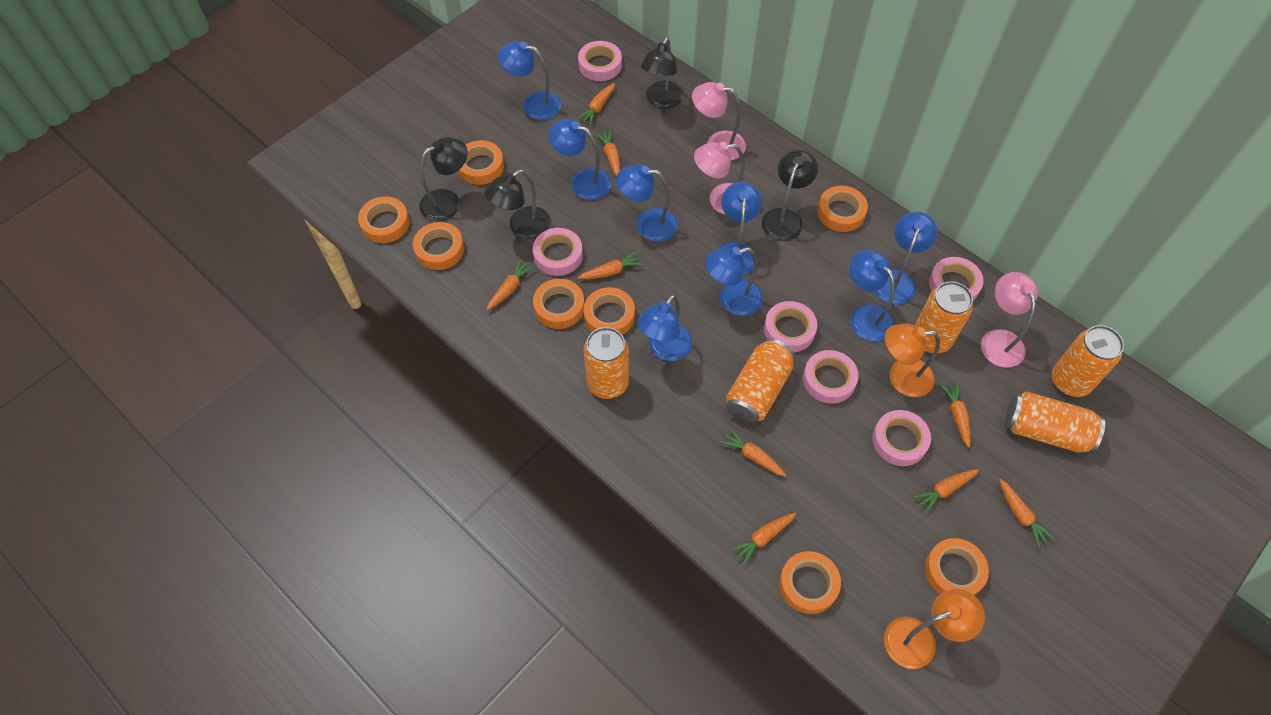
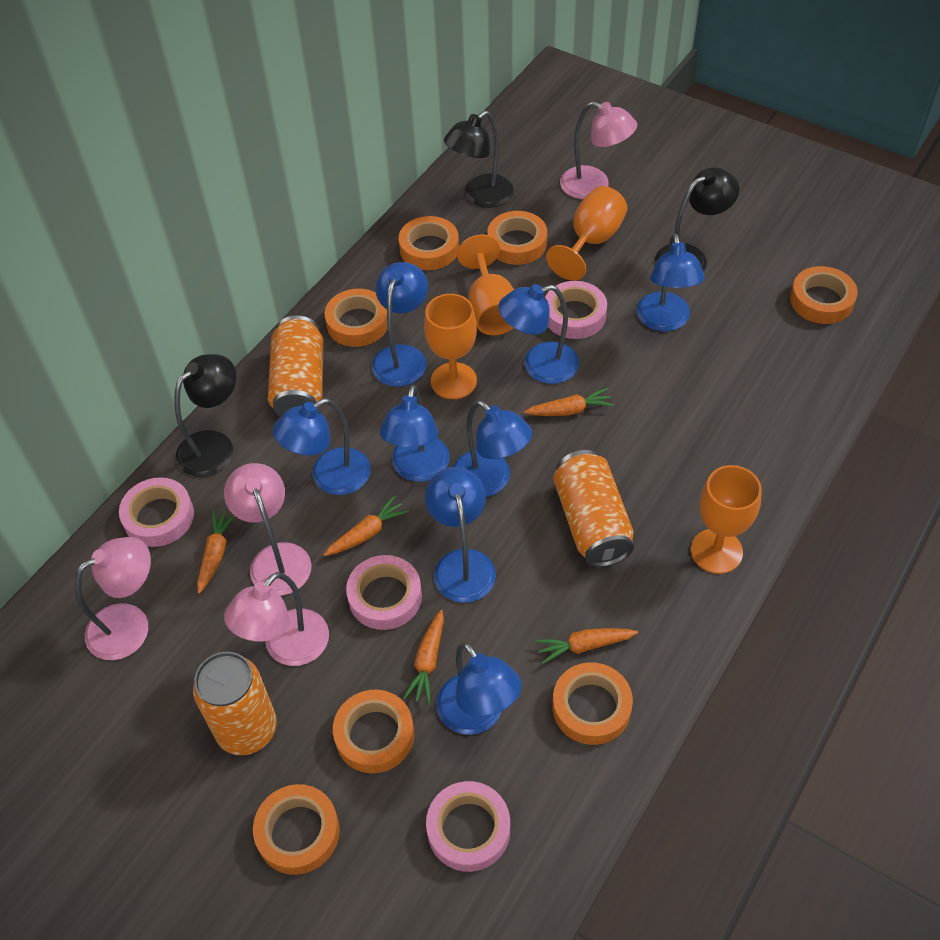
black lamp: 4 -> 3
orange can: 5 -> 3
orange carrot: 9 -> 5
orange goblet: 0 -> 4
orange lamp: 2 -> 0
orange tape: 8 -> 7
pink lamp: 3 -> 4
pink tape: 6 -> 4

